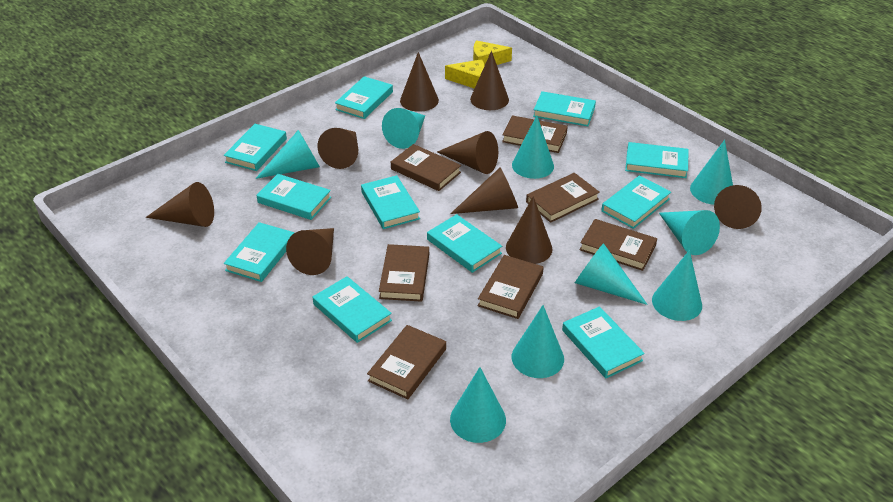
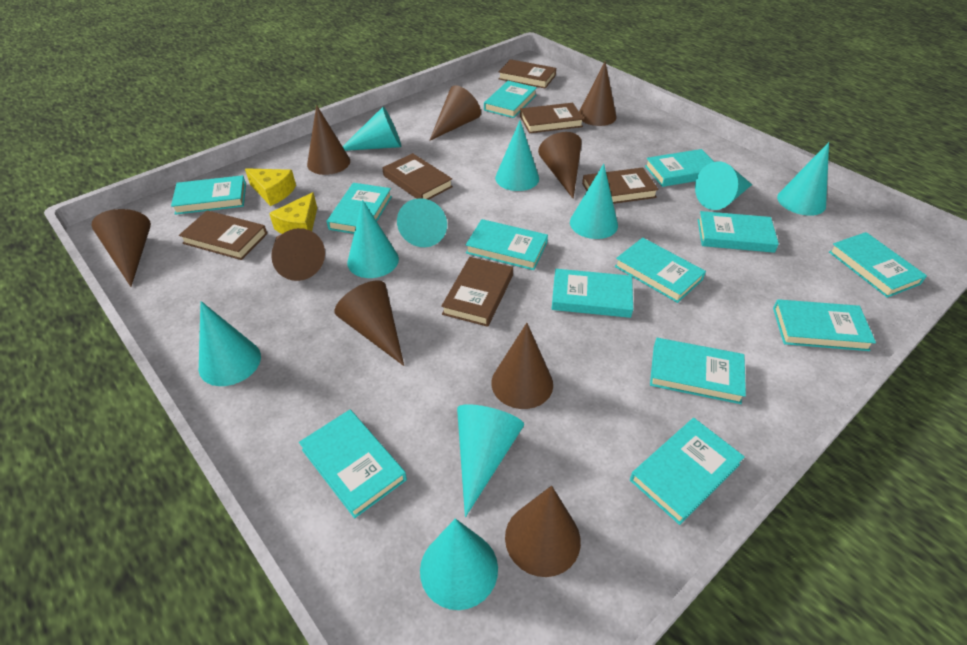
brown book: 7 -> 6
turquoise book: 11 -> 13
turquoise cone: 9 -> 10

